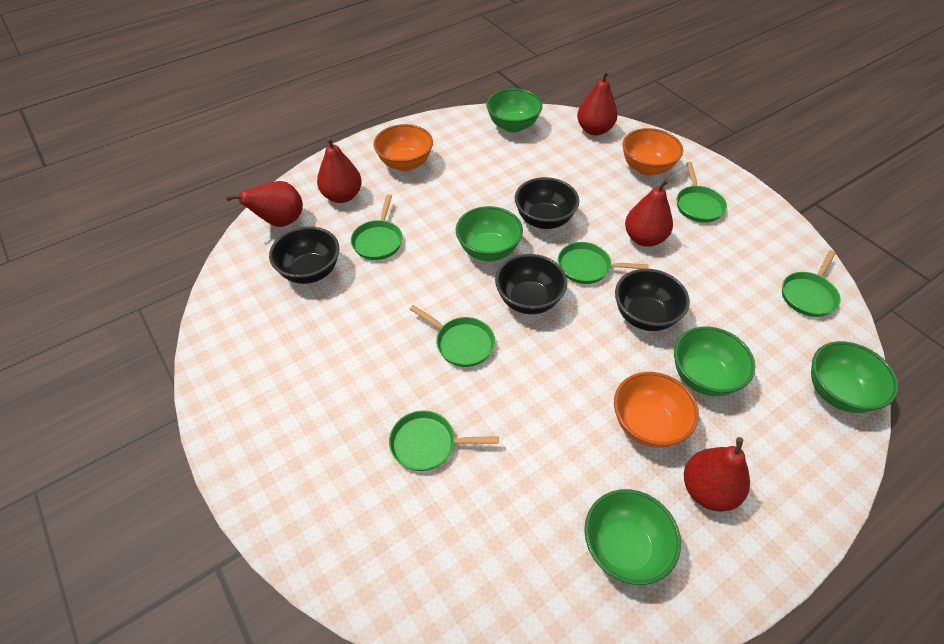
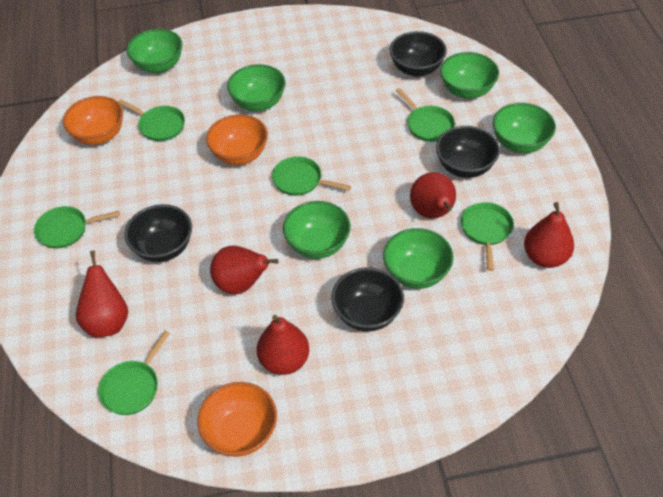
green bowl: 5 -> 6

